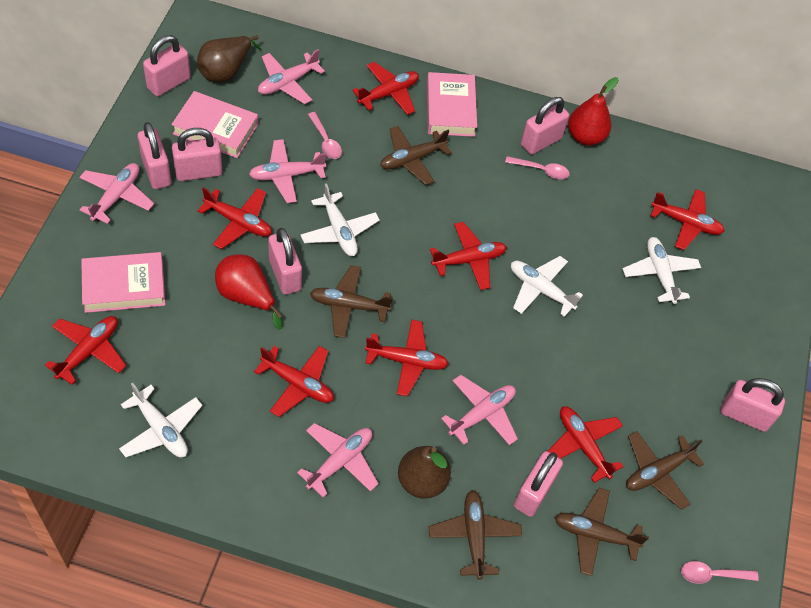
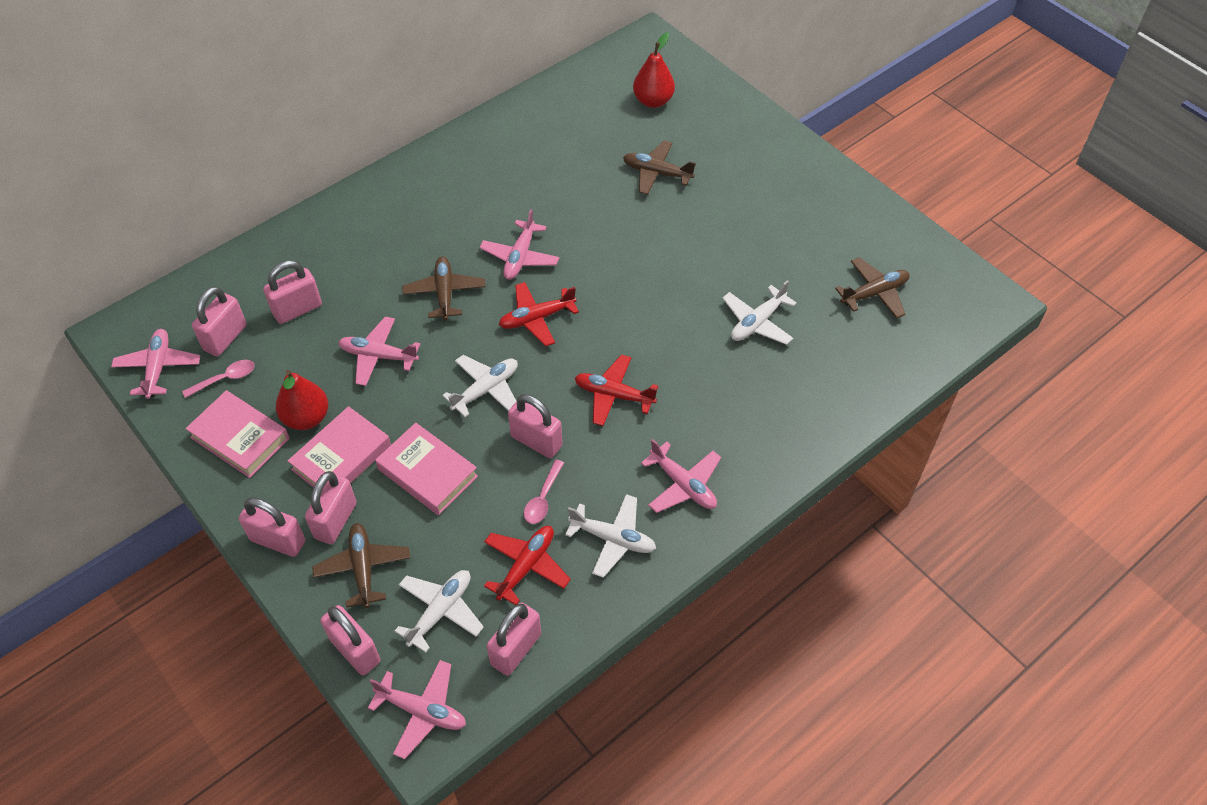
brown pear: 2 -> 0
brown plane: 5 -> 4
pink spoon: 3 -> 2
red plane: 8 -> 3

